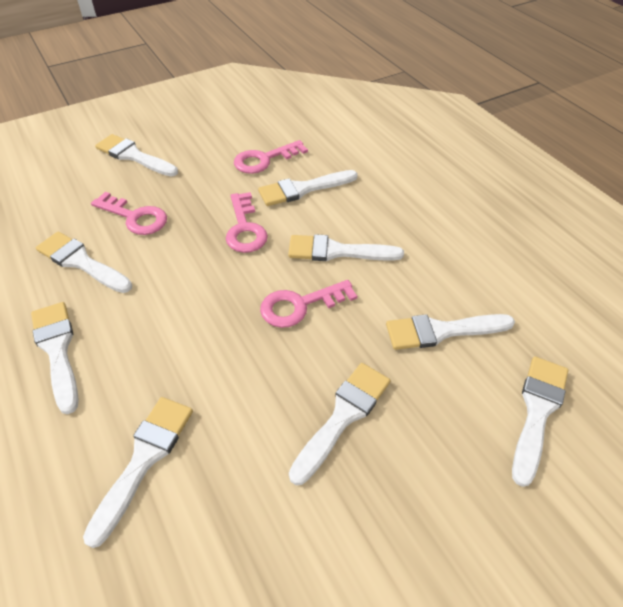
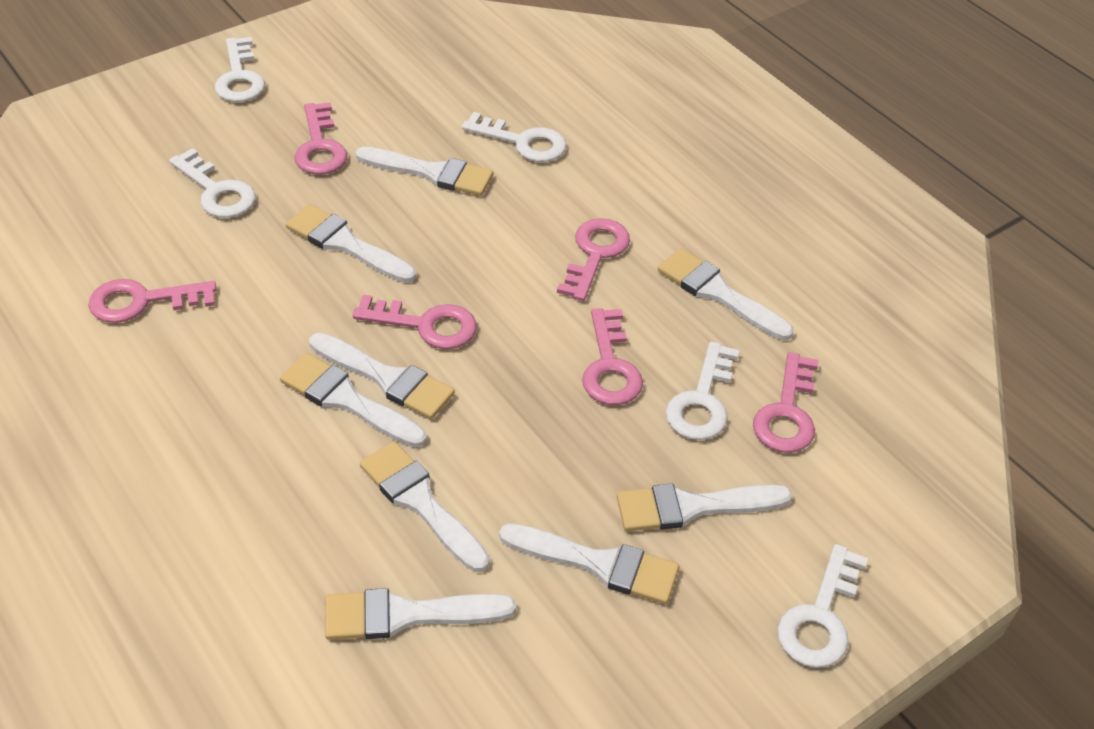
pink key: 4 -> 6
white key: 0 -> 5

